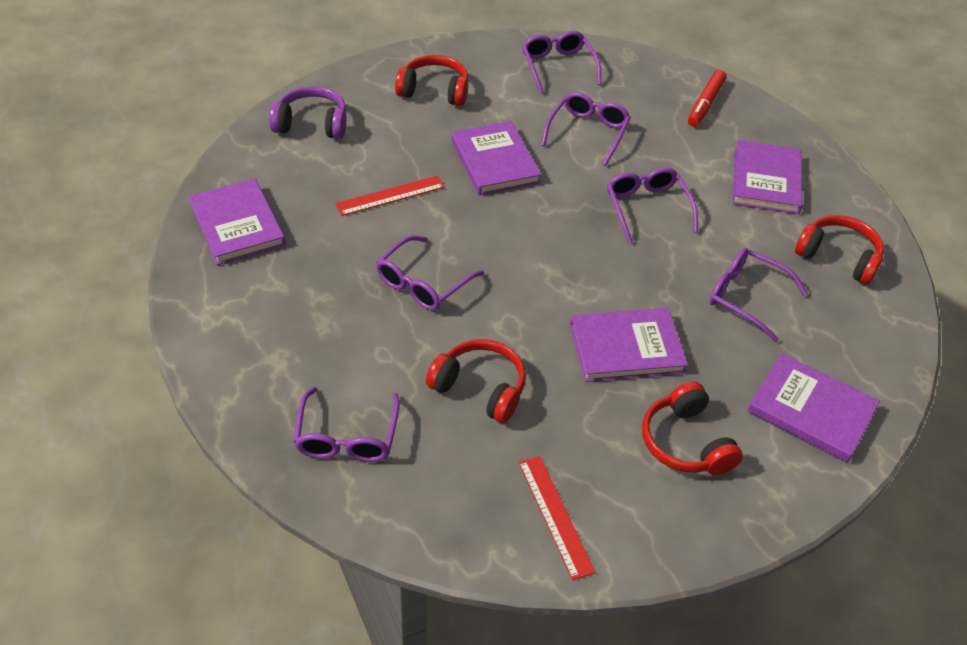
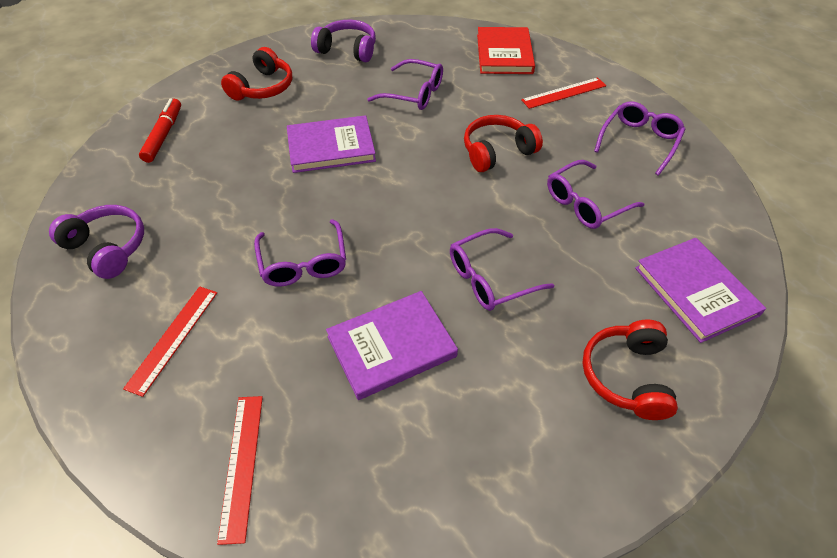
purple book: 5 -> 3
purple glasses: 6 -> 5
purple headphones: 1 -> 2
red book: 0 -> 1
red headphones: 4 -> 3
red ruler: 2 -> 3

